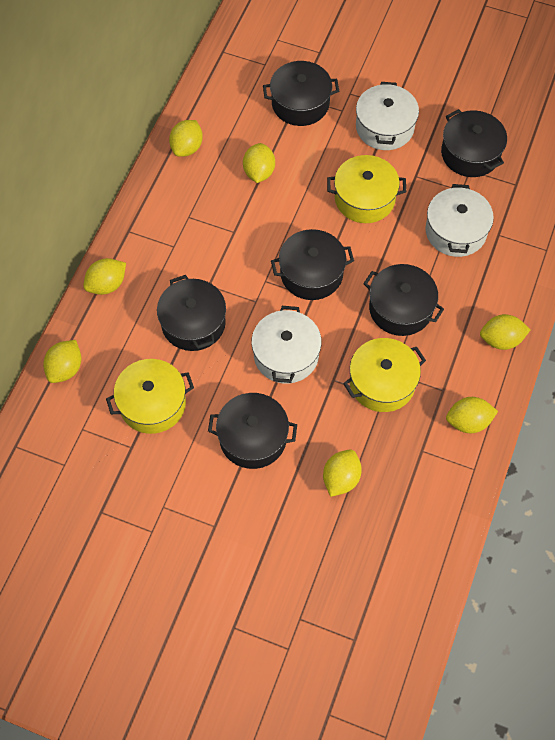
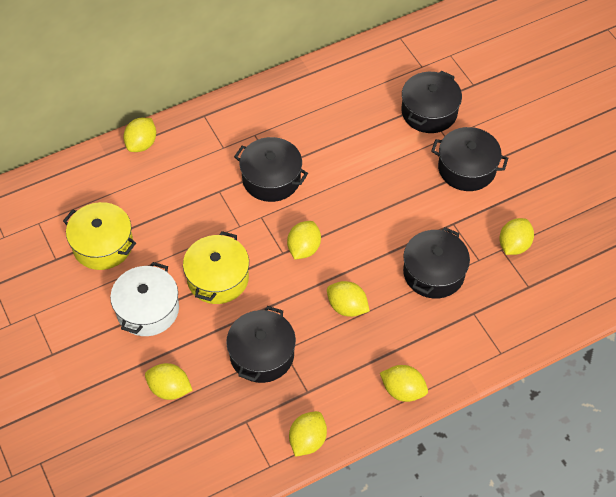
black pot: 6 -> 5
white pot: 3 -> 1
yellow pot: 3 -> 2

